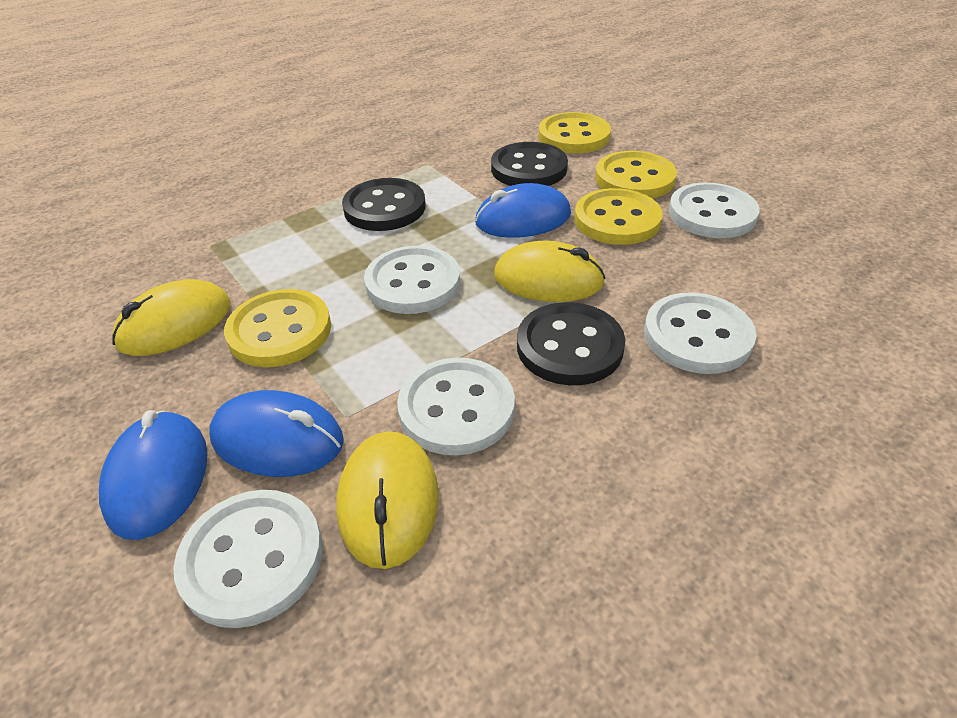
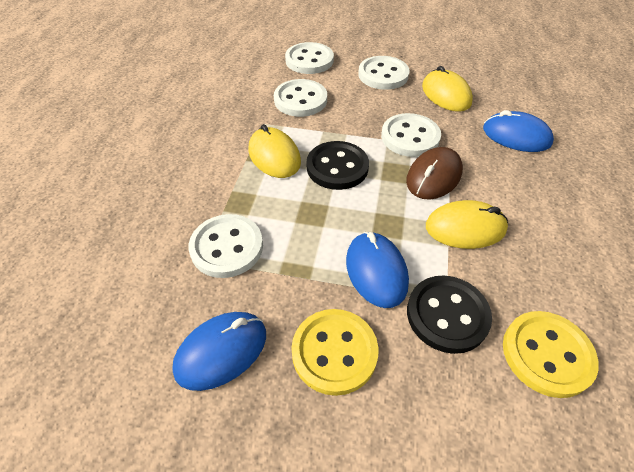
black button: 3 -> 2
brown mouse: 0 -> 1
yellow button: 4 -> 2

